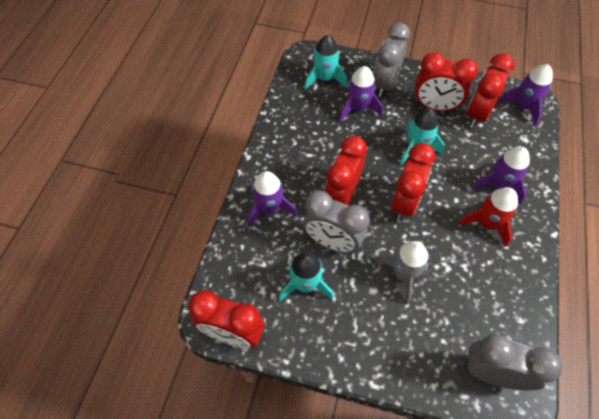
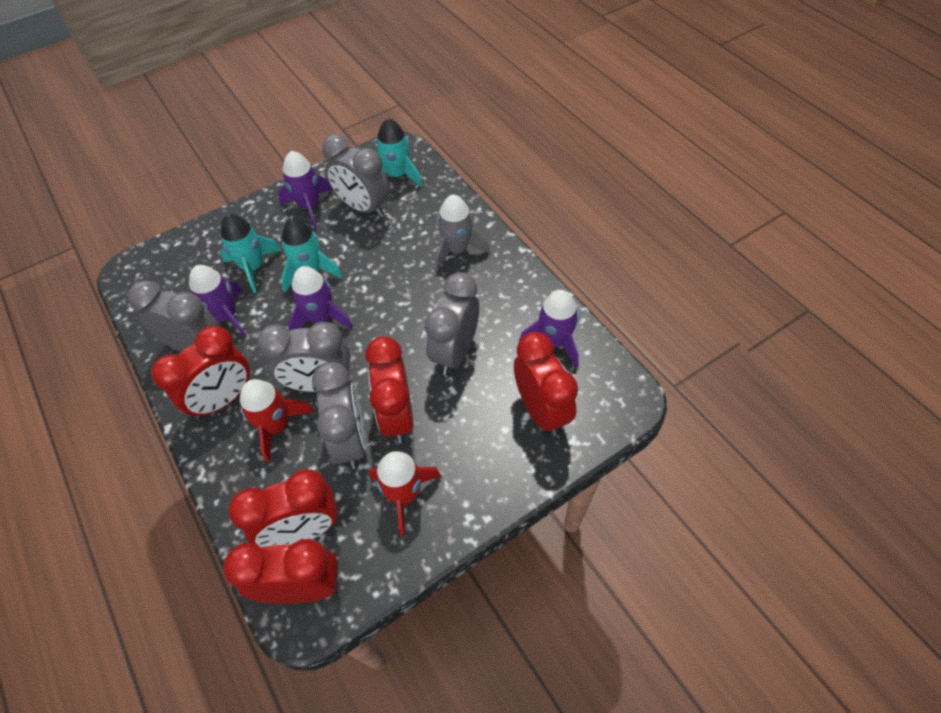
grey clock: 3 -> 5
red rocket: 1 -> 2

